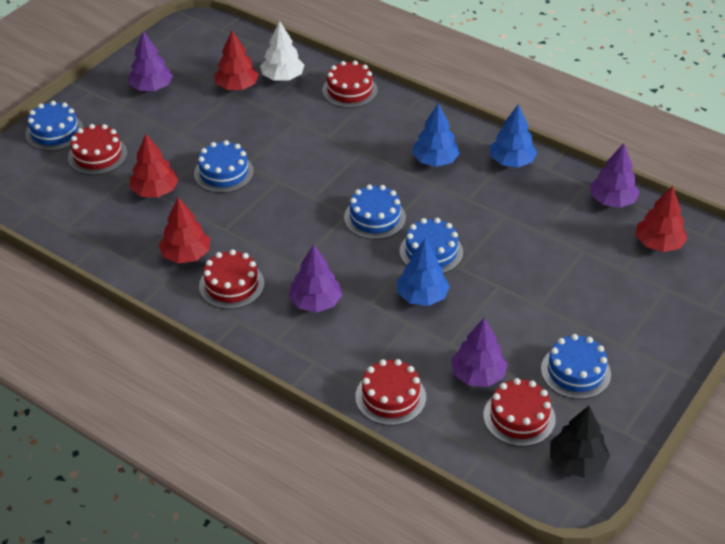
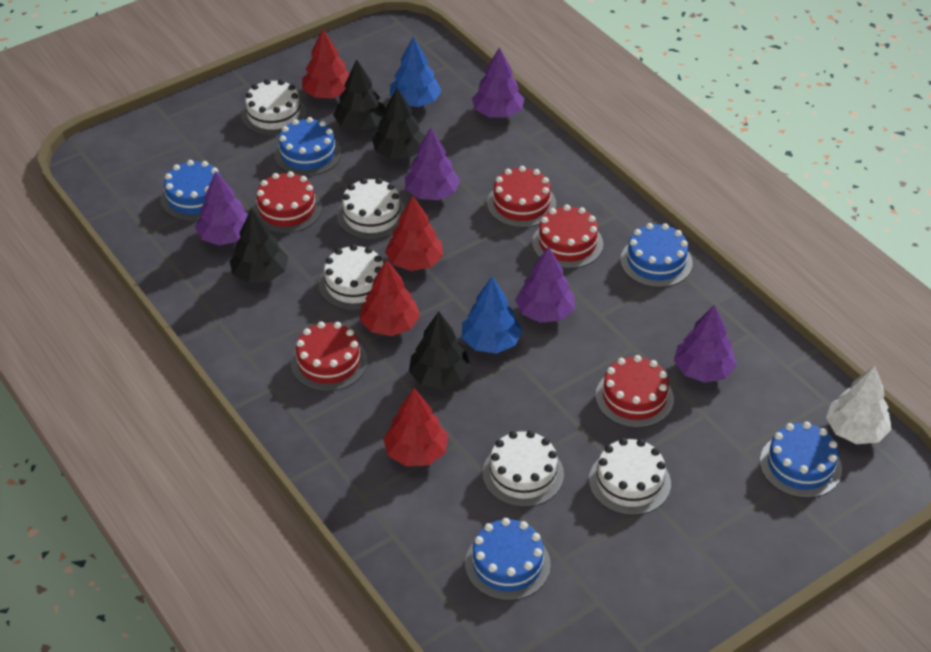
black tree: 1 -> 4
blue tree: 3 -> 2
purple tree: 4 -> 5
white cake: 0 -> 5

